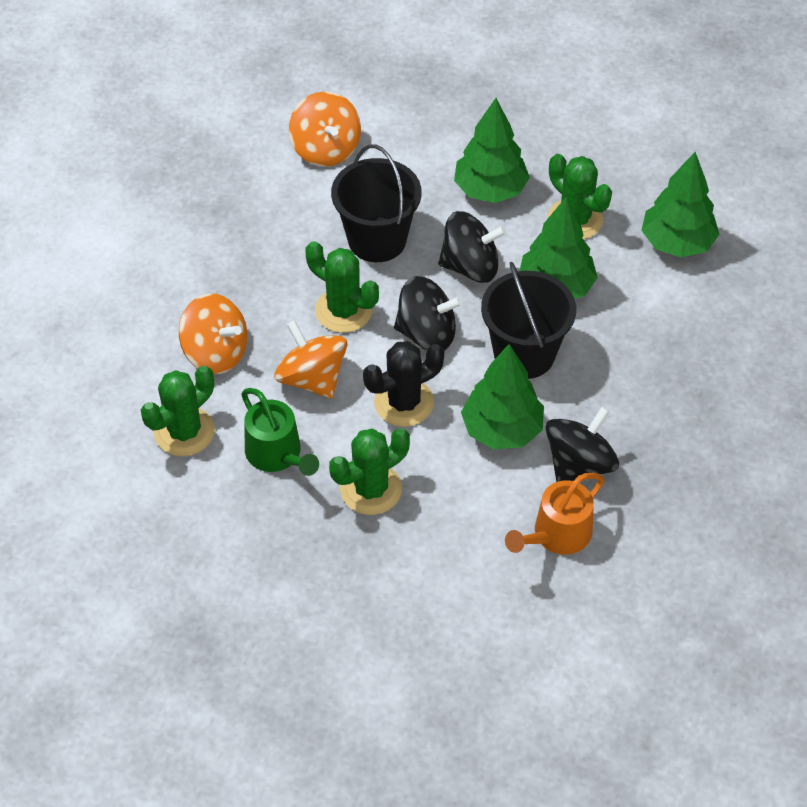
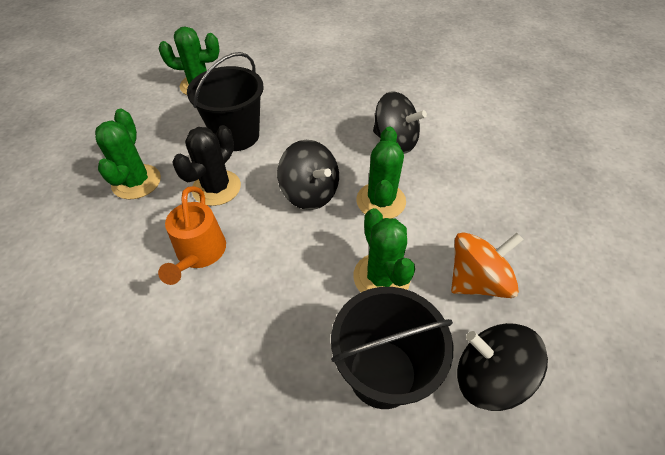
green tree: 4 -> 0
green watering can: 1 -> 0
orange spinning top: 3 -> 1

